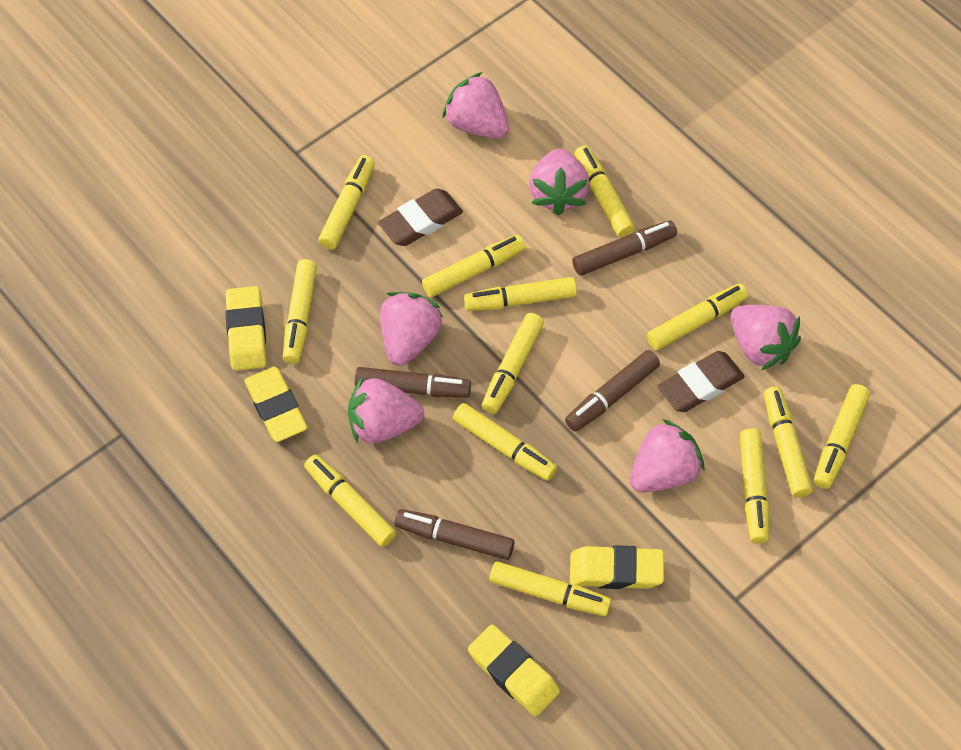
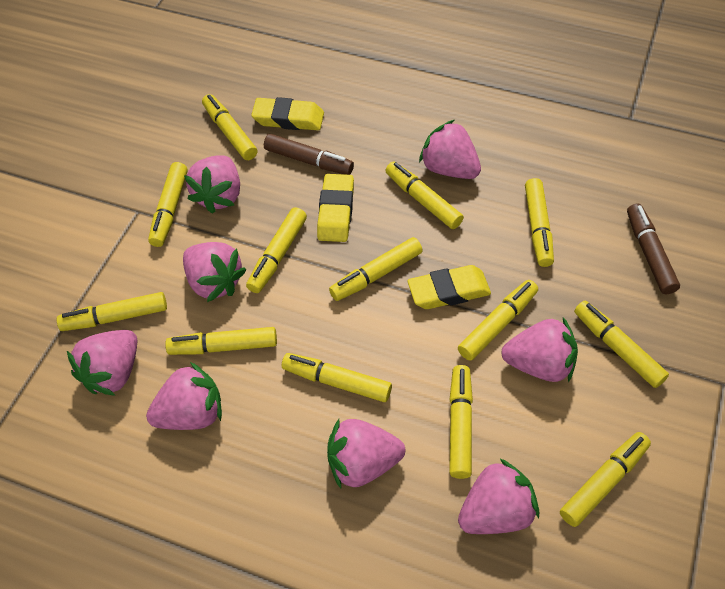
brown eraser: 2 -> 0
brown marker: 4 -> 2
pink strawberry: 6 -> 8
yellow eraser: 4 -> 3

